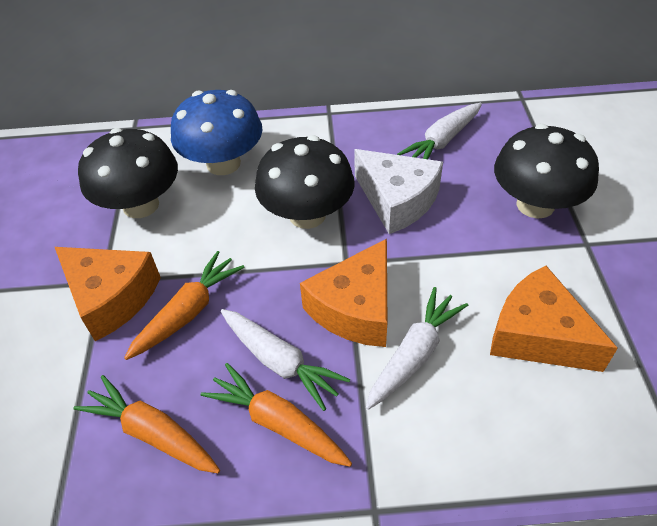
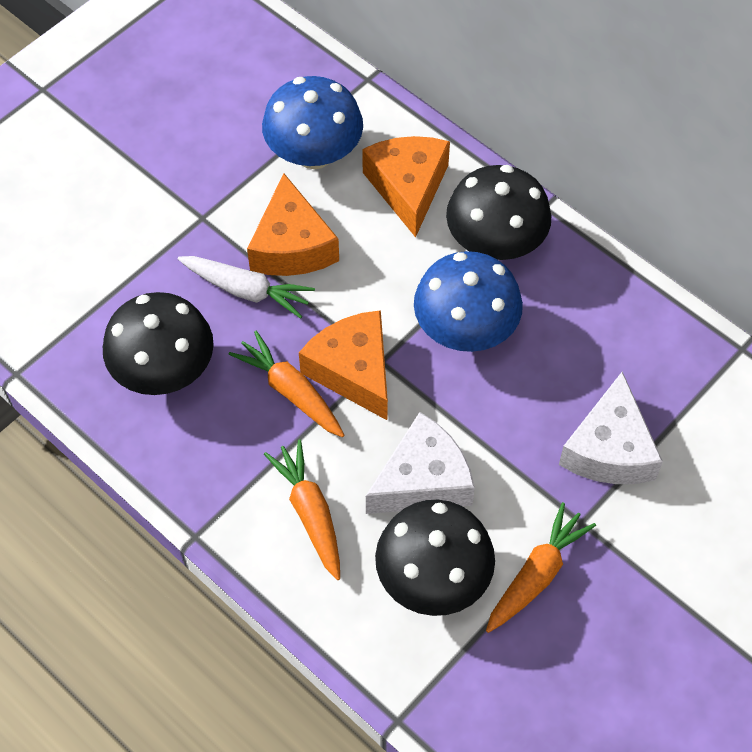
blue mushroom: 1 -> 2
white carrot: 3 -> 1
white cheese: 1 -> 2

